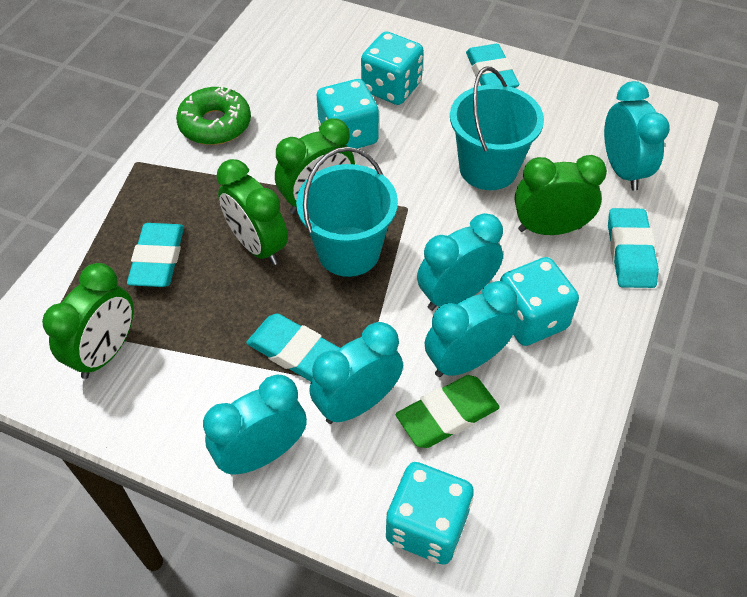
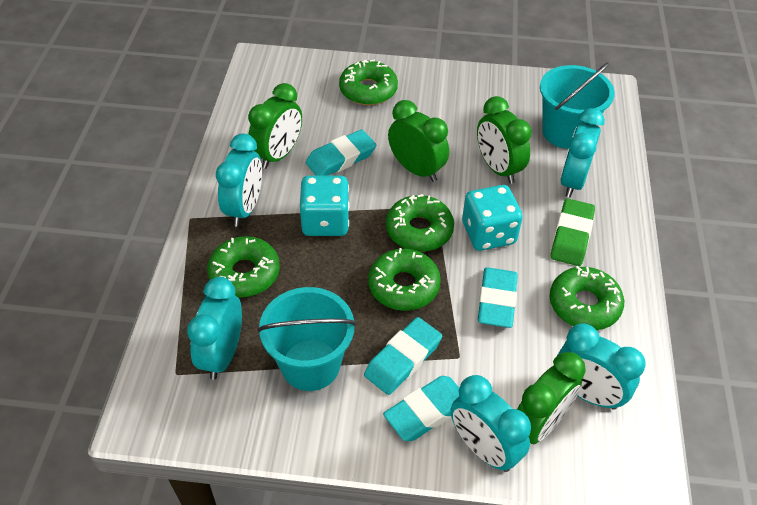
green donut: 1 -> 5
turquoise dice: 4 -> 2

